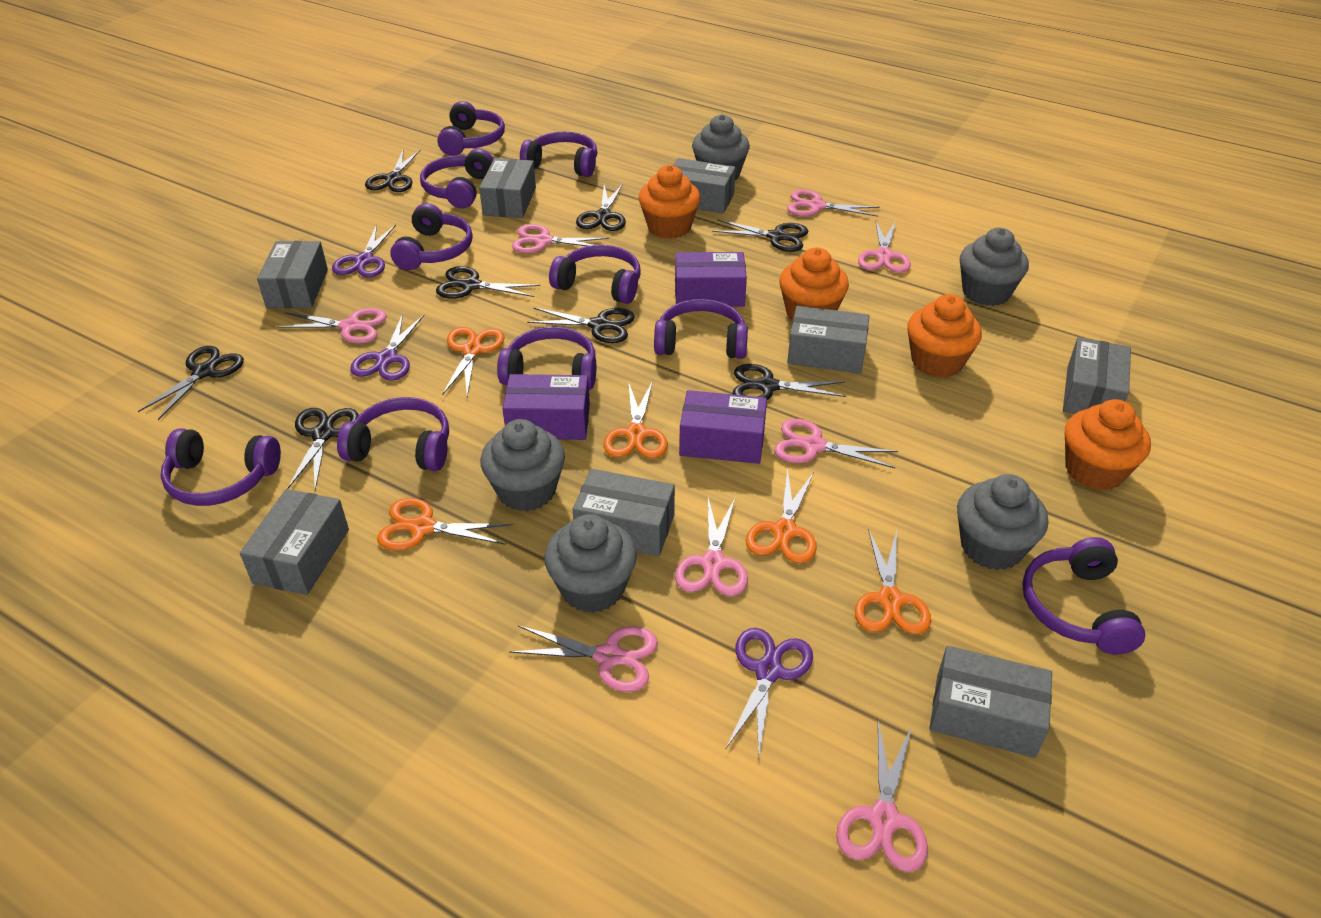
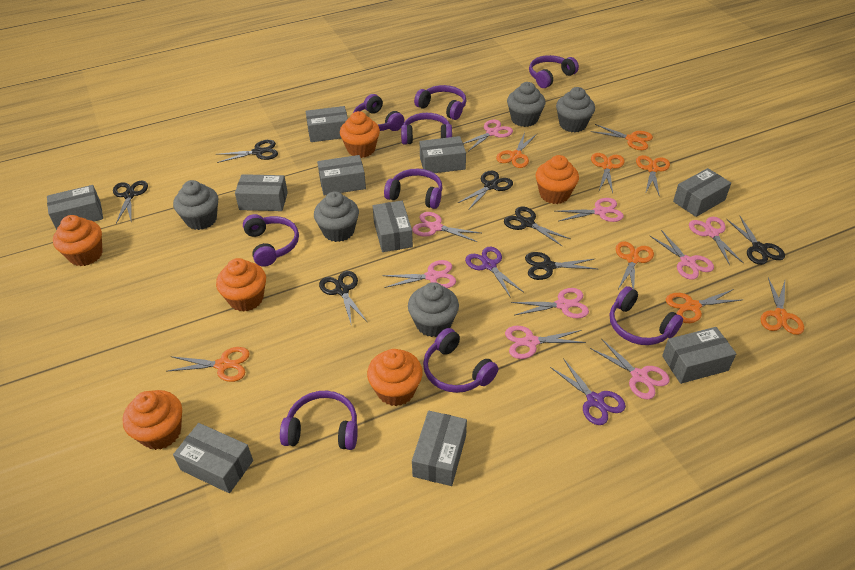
black scissors: 8 -> 7
grey box: 8 -> 10
orange cupcake: 4 -> 6
orange scissors: 5 -> 8
pink scissors: 8 -> 9
purple box: 3 -> 0
purple headphones: 10 -> 9
purple scissors: 3 -> 2

